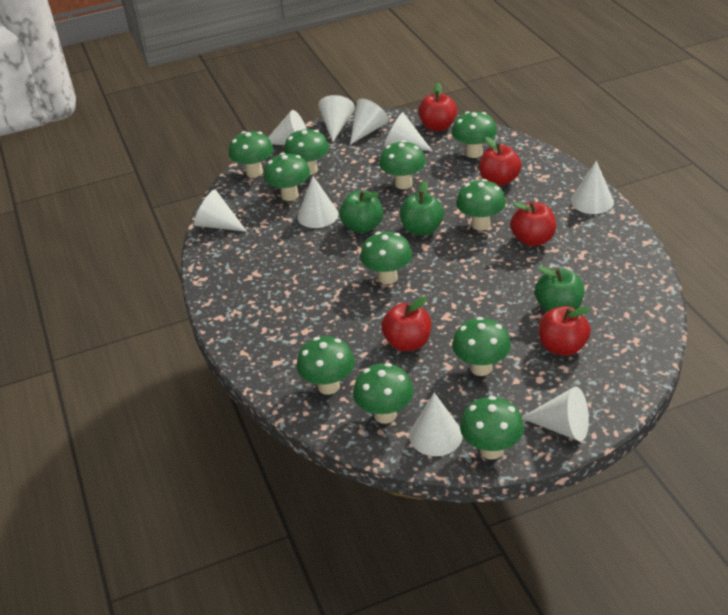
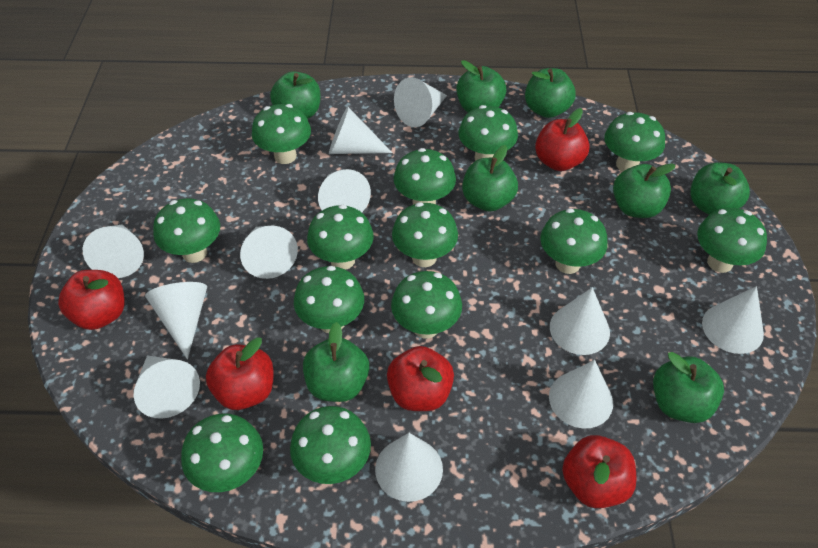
green apple: 3 -> 8
green mushroom: 11 -> 13
white cone: 9 -> 11

